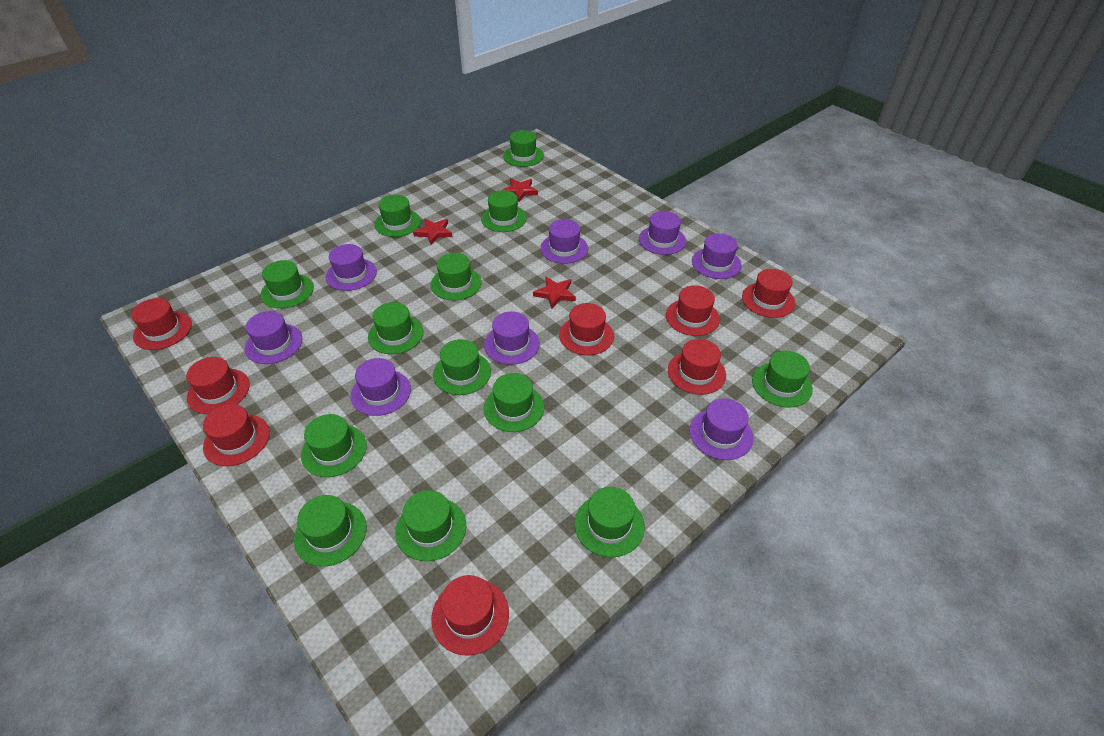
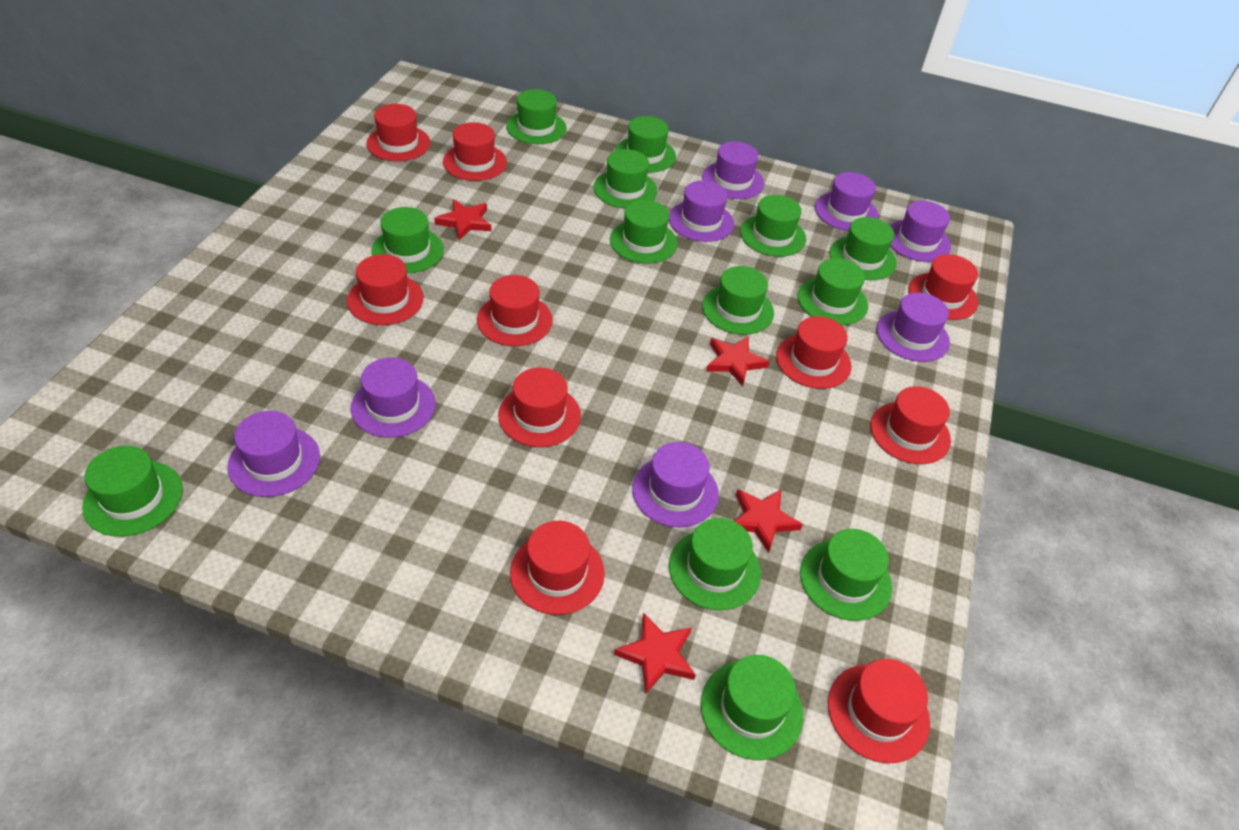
red hat: 8 -> 10
red star: 3 -> 4

